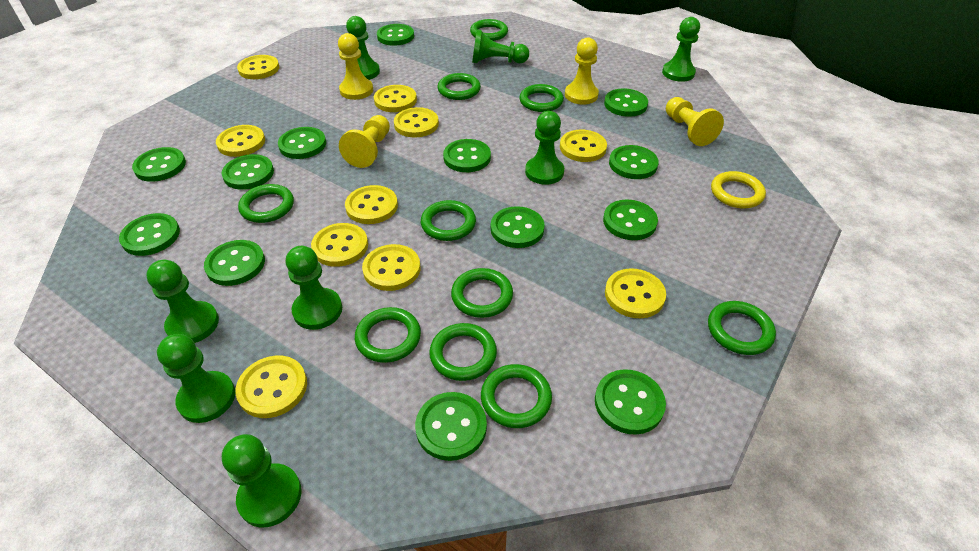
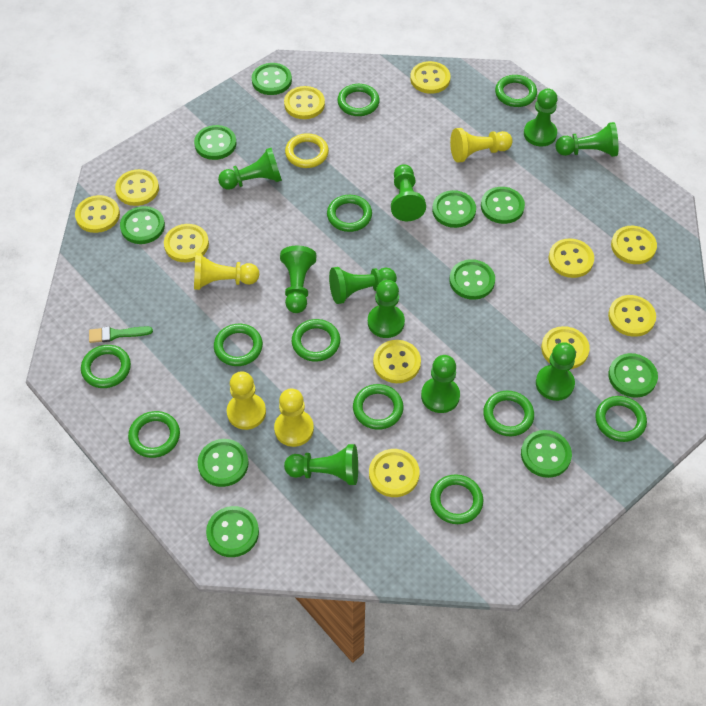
green brush: 0 -> 1
green button: 13 -> 10
green pawn: 8 -> 10
green ring: 10 -> 11
yellow button: 10 -> 11

